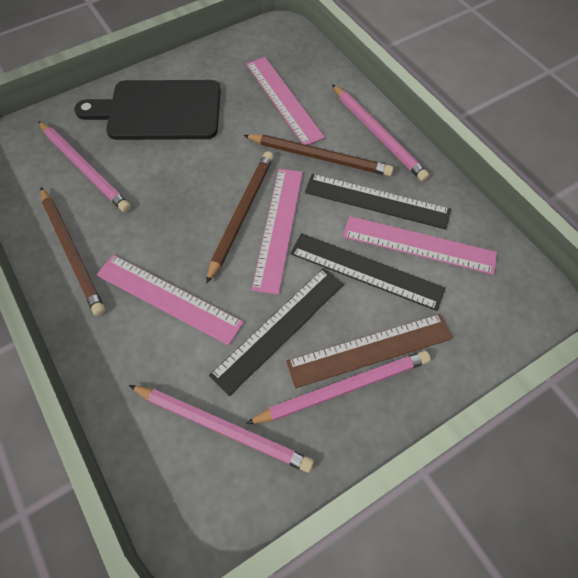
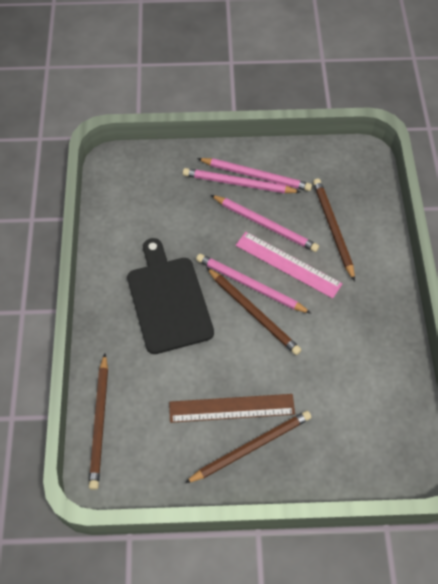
black ruler: 3 -> 0
brown pencil: 3 -> 4
pink ruler: 4 -> 1

